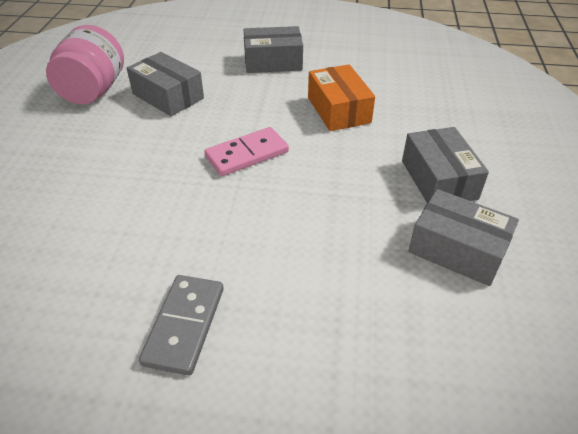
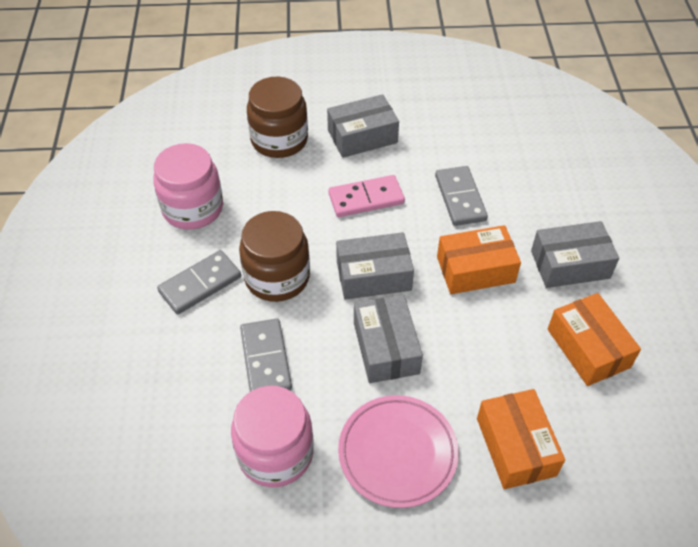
brown jar: 0 -> 2
grey domino: 1 -> 3
orange box: 1 -> 3
pink jar: 1 -> 2
pink plate: 0 -> 1

